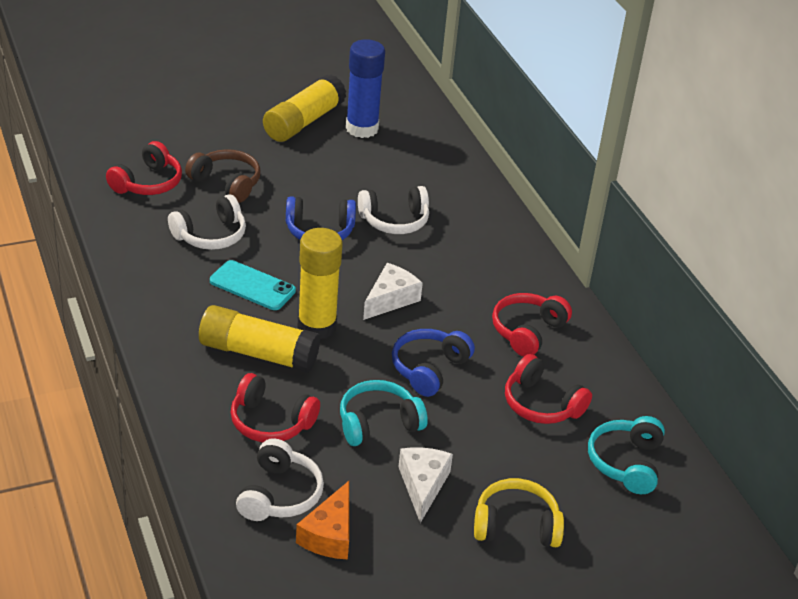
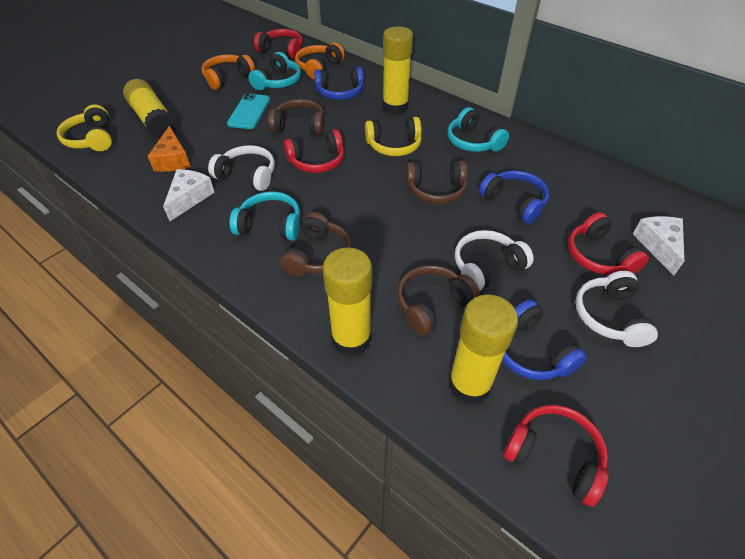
blue glue stick: 1 -> 0
blue headphones: 2 -> 3
brown headphones: 1 -> 4
orange headphones: 0 -> 2
turquoise headphones: 2 -> 3
yellow glue stick: 3 -> 4
yellow headphones: 1 -> 2

